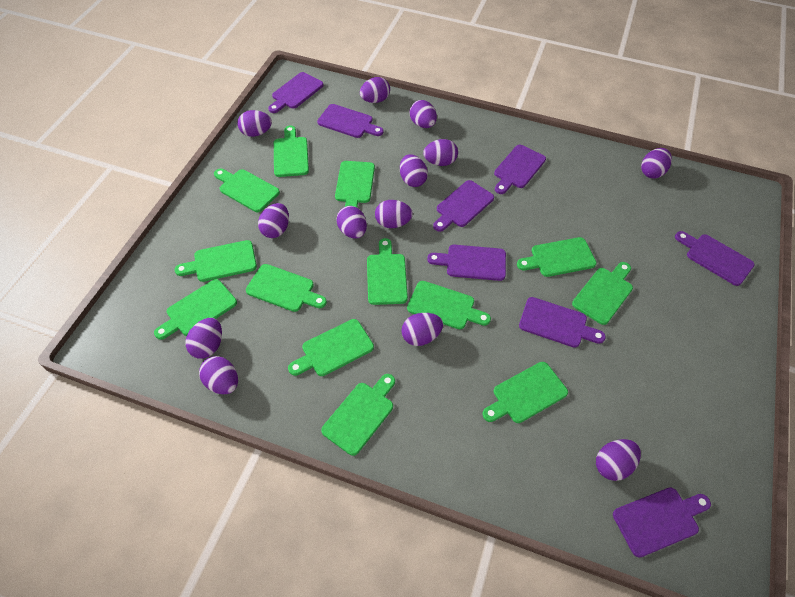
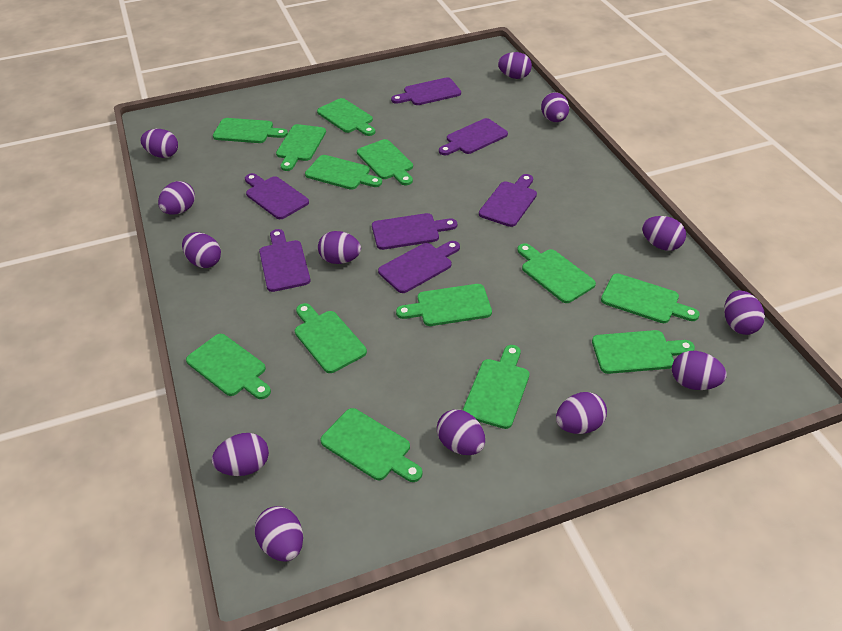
purple cutting board: 8 -> 7

